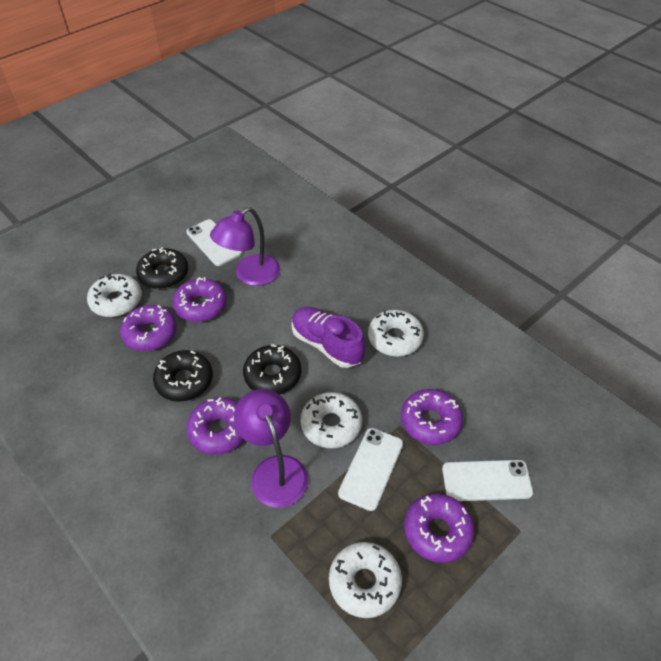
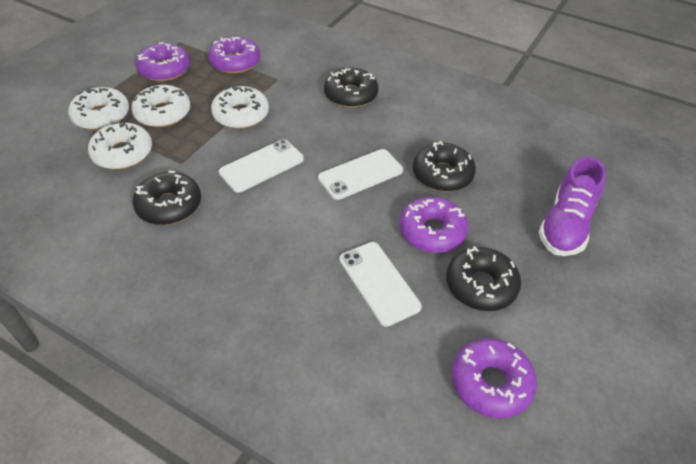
black donut: 3 -> 4
purple donut: 5 -> 4
purple lamp: 2 -> 0

